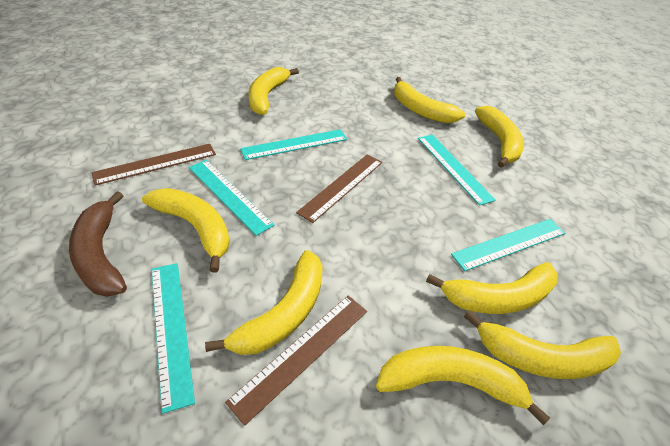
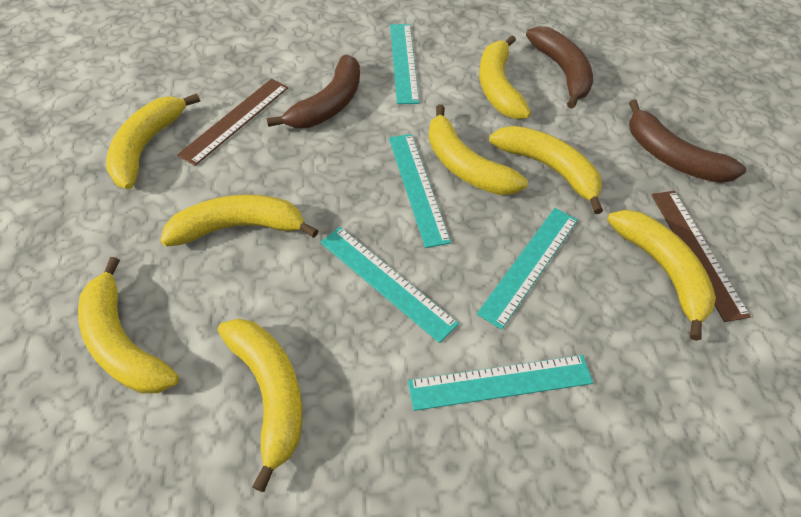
brown banana: 1 -> 3
brown ruler: 3 -> 2

